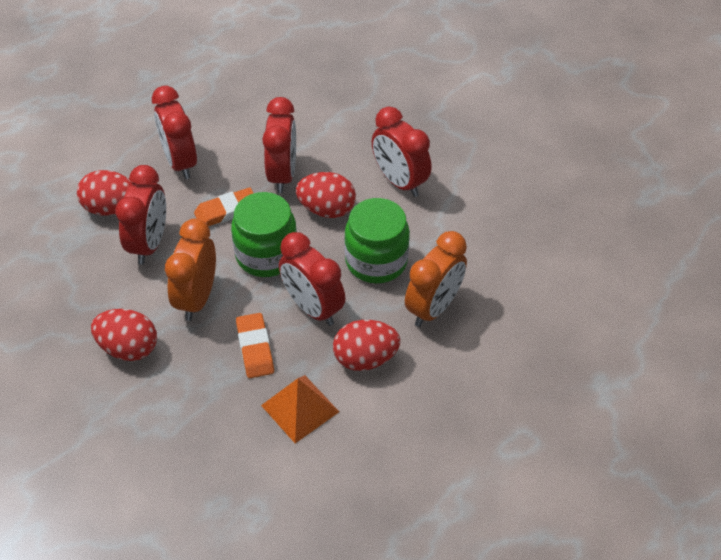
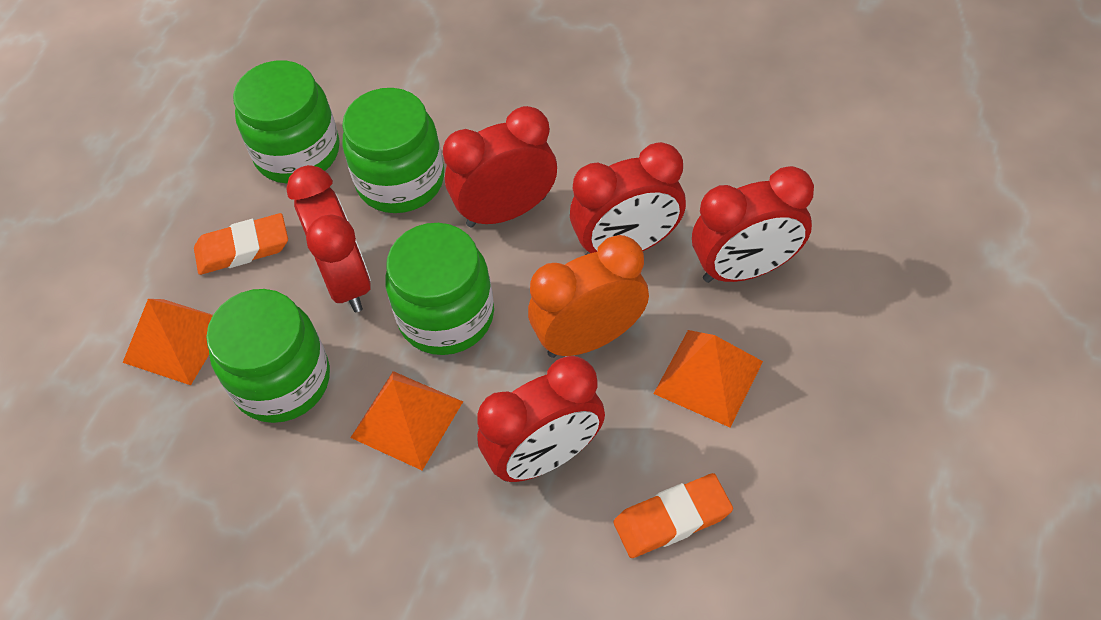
green jar: 2 -> 4
orange clock: 2 -> 1
orange pyramid: 1 -> 3
red egg: 4 -> 0

